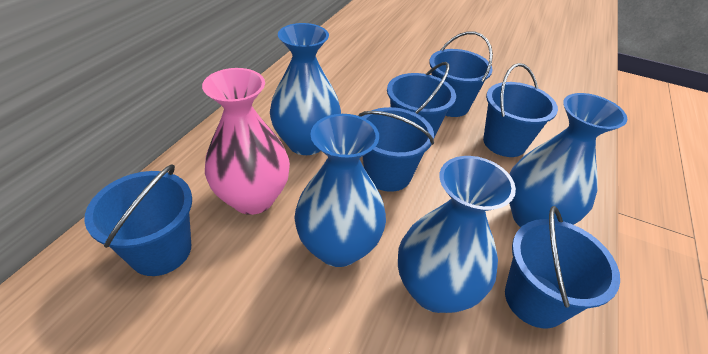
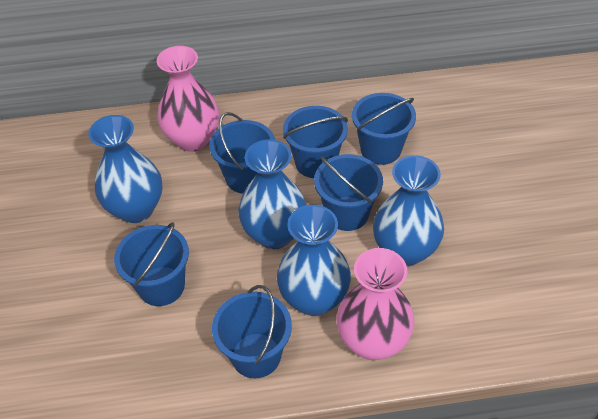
pink vase: 1 -> 2

